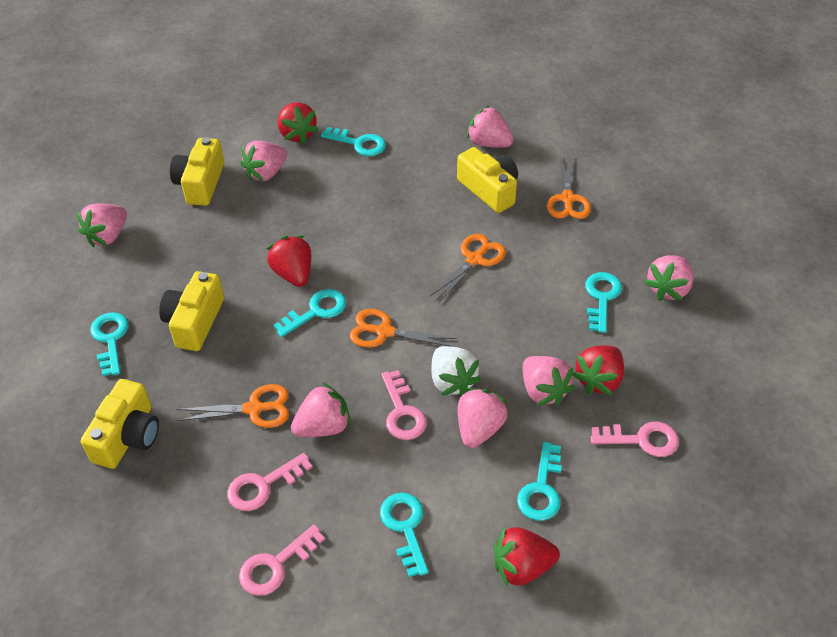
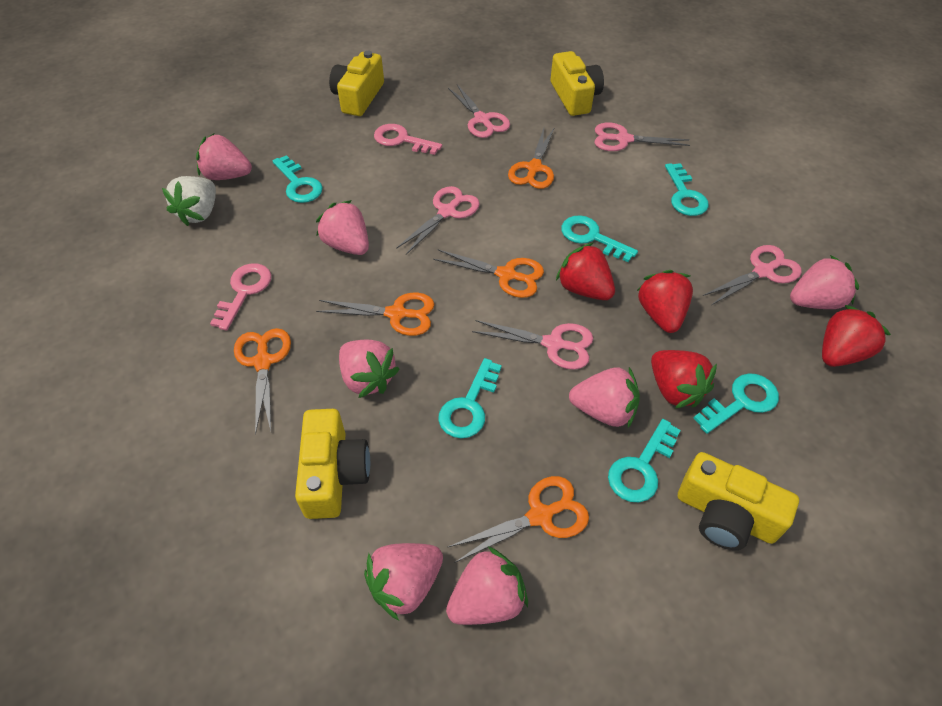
orange scissors: 4 -> 5
pink key: 4 -> 2
pink scissors: 0 -> 5

